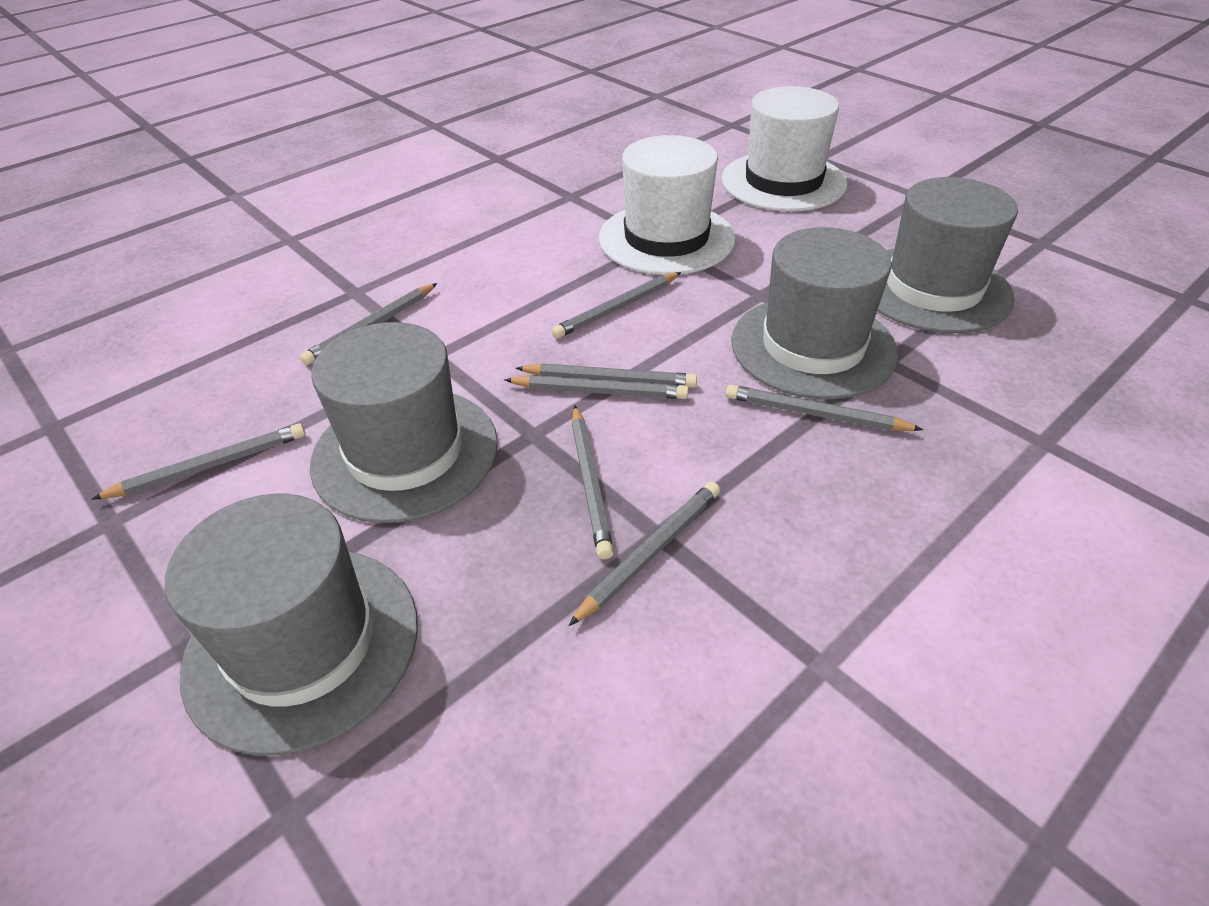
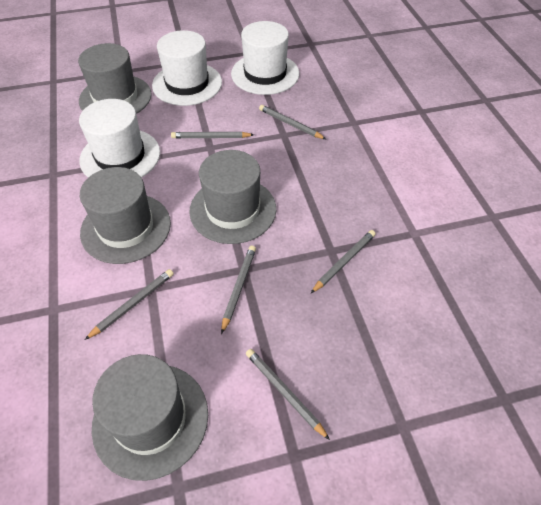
grey pencil: 8 -> 6
white hat: 2 -> 3

